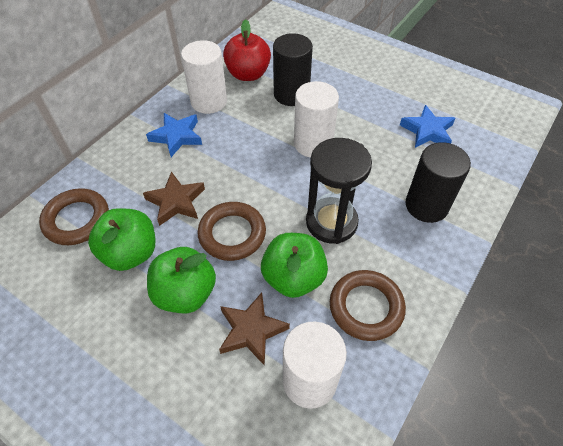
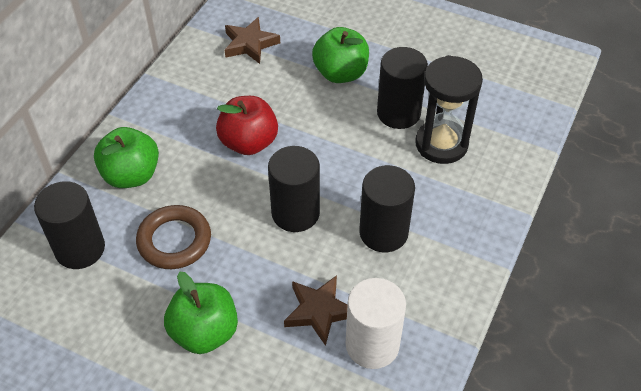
black cylinder: 2 -> 4
blue star: 2 -> 0
brown ring: 3 -> 1
white cylinder: 3 -> 1

